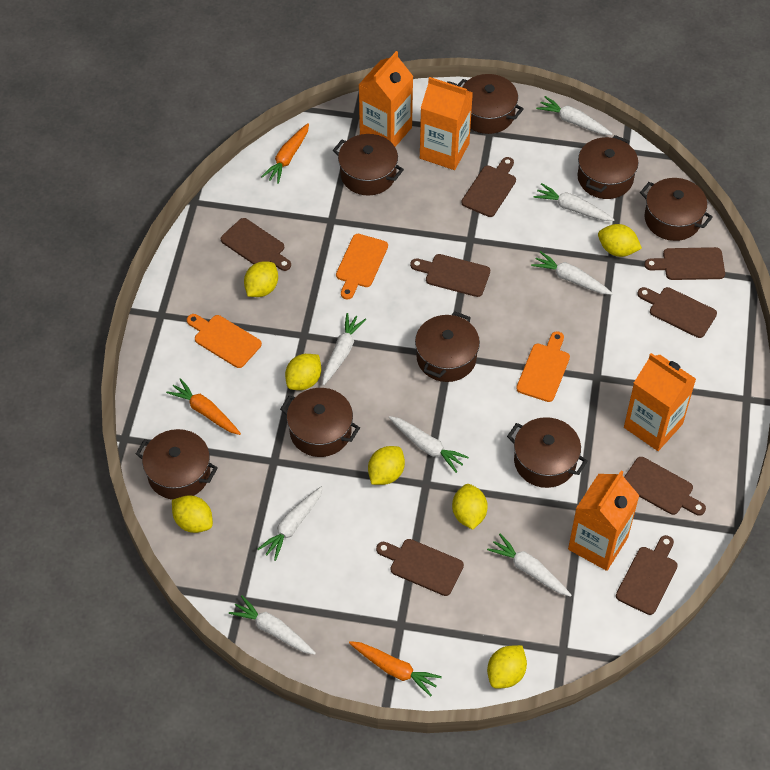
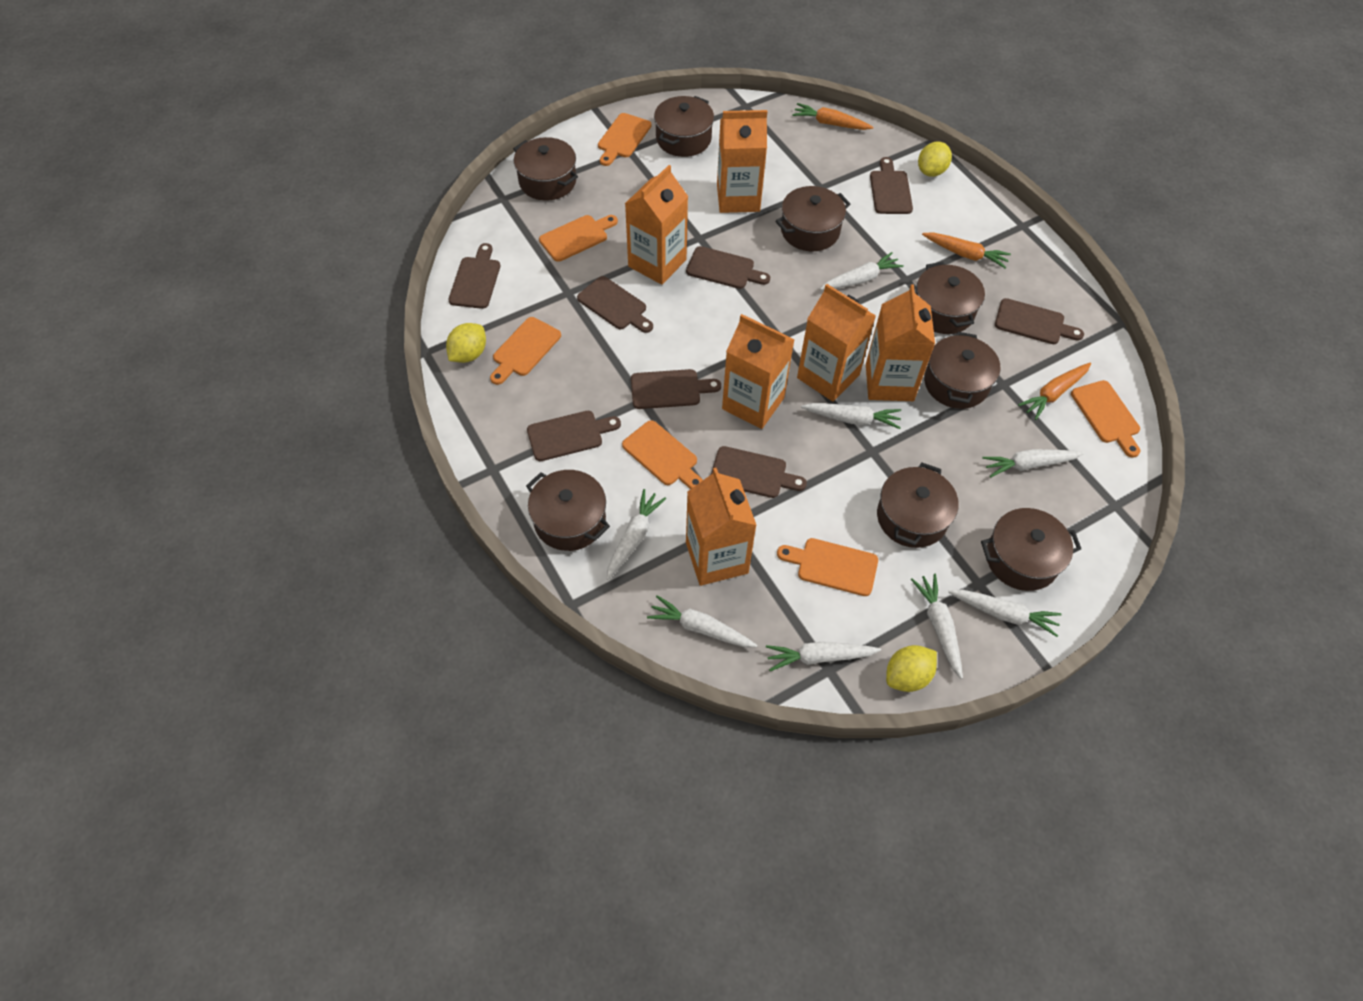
orange carton: 4 -> 6
orange cutting board: 3 -> 6
yellow lemon: 7 -> 3

